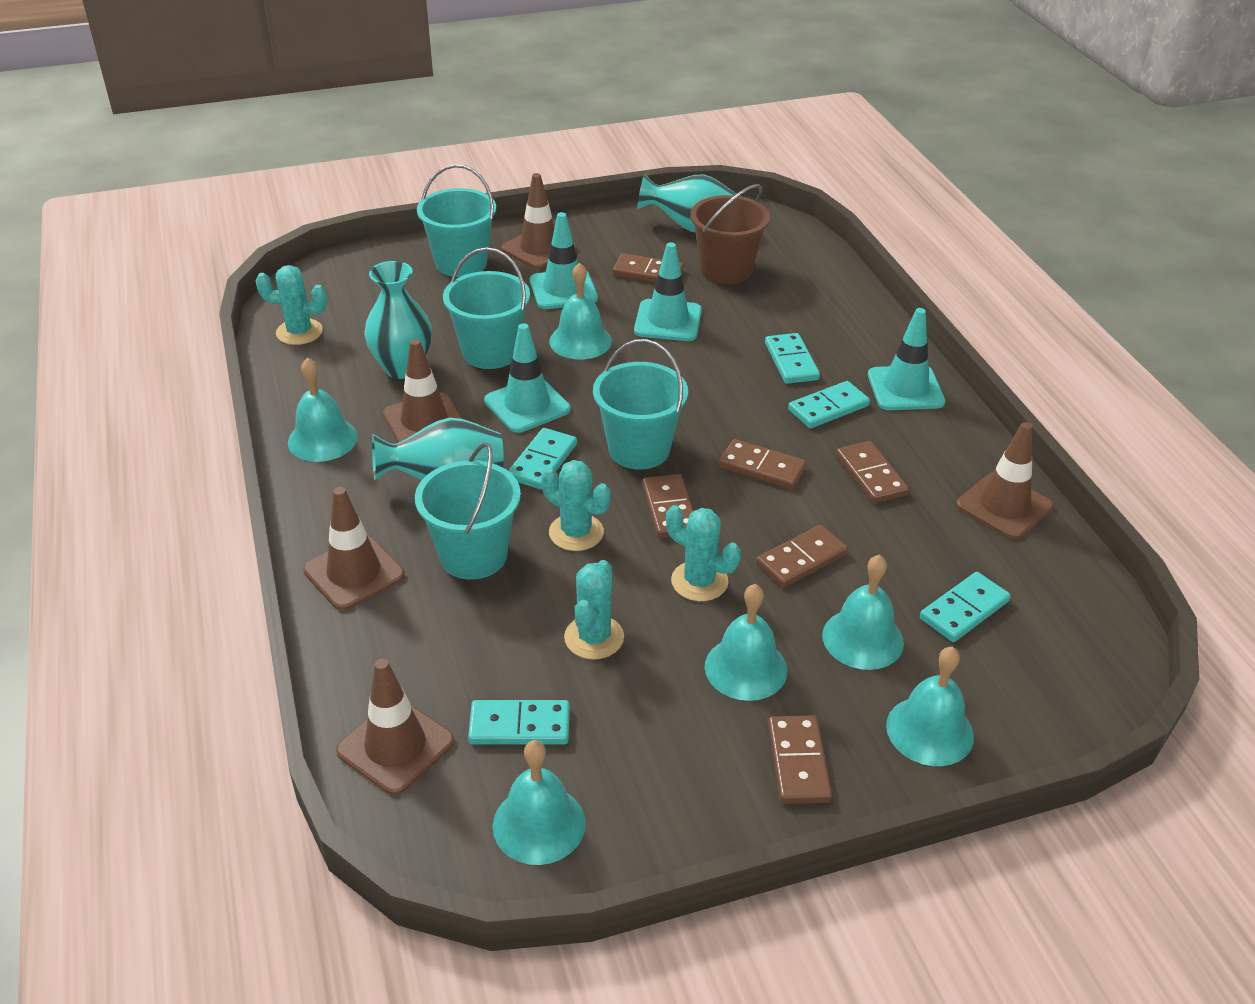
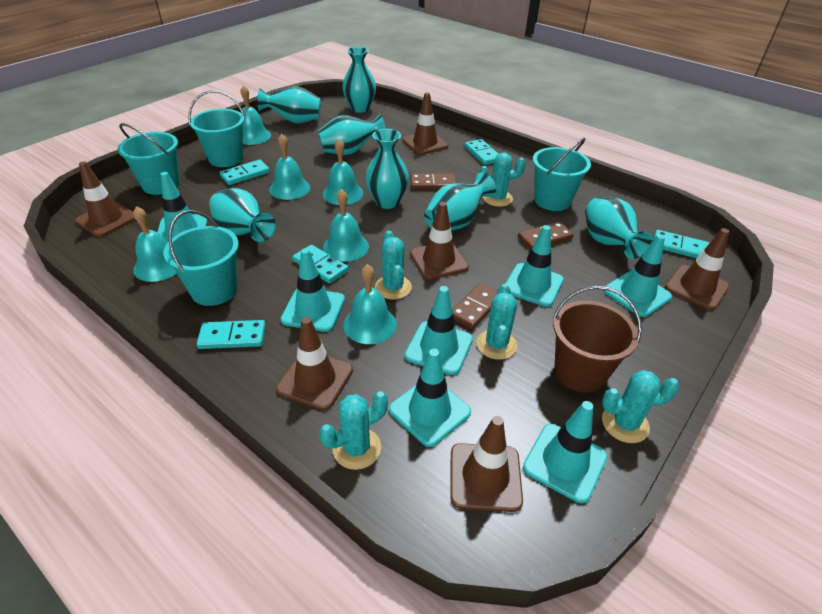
brown domino: 6 -> 3
brown traffic cone: 5 -> 6
turquoise cactus: 4 -> 5
turquoise traffic cone: 4 -> 7
turquoise vase: 3 -> 7

